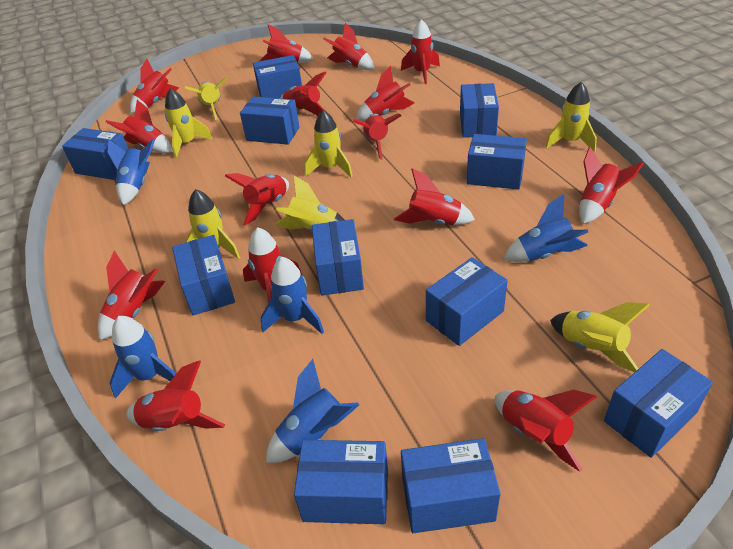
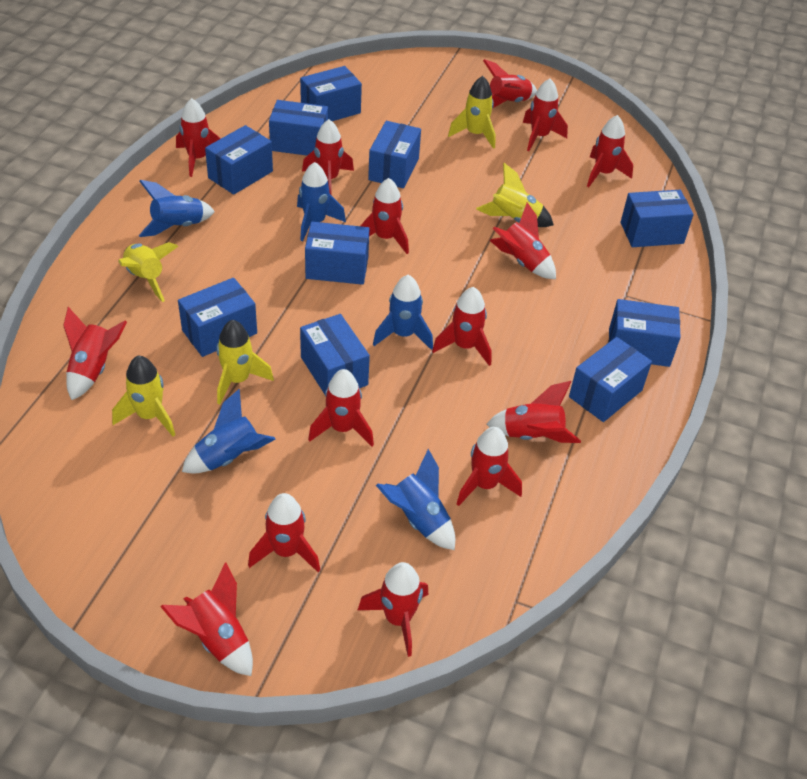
blue box: 11 -> 10
yellow rocket: 7 -> 5

